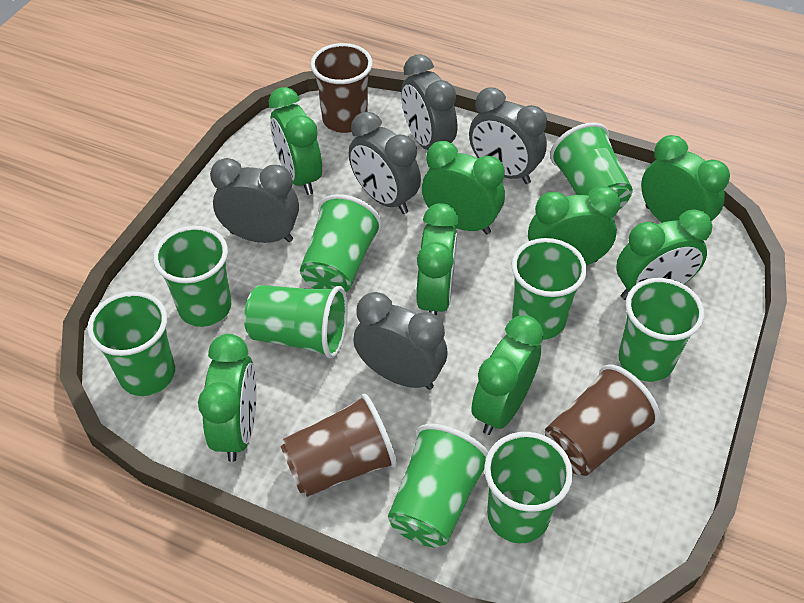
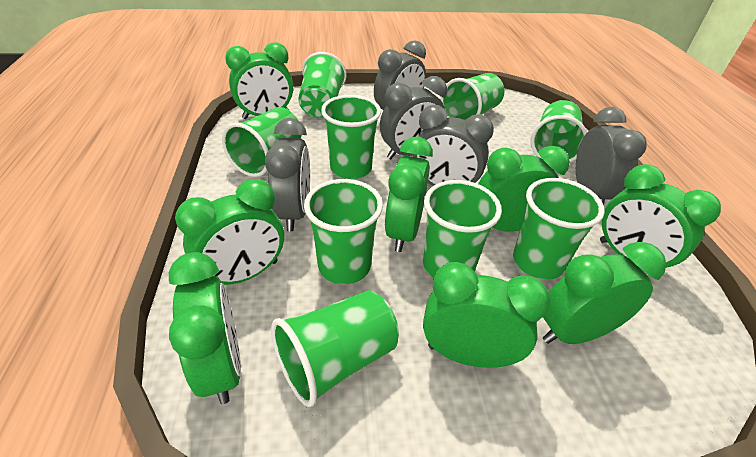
brown cup: 3 -> 0

